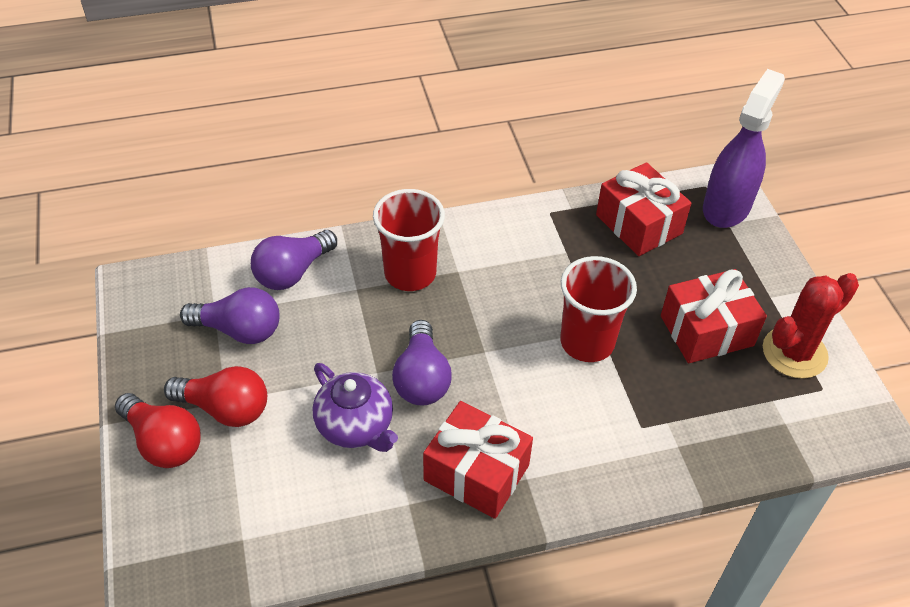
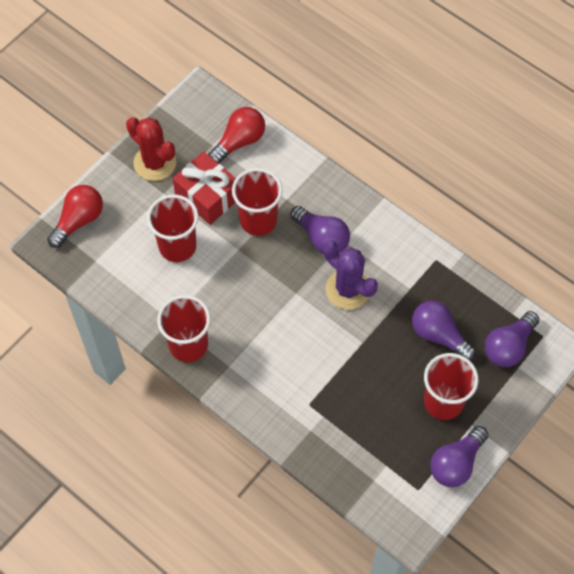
purple cactus: 0 -> 1
purple light bulb: 3 -> 4
purple spray bottle: 1 -> 0
purple teapot: 1 -> 0
red cup: 2 -> 4
red gift: 3 -> 1

